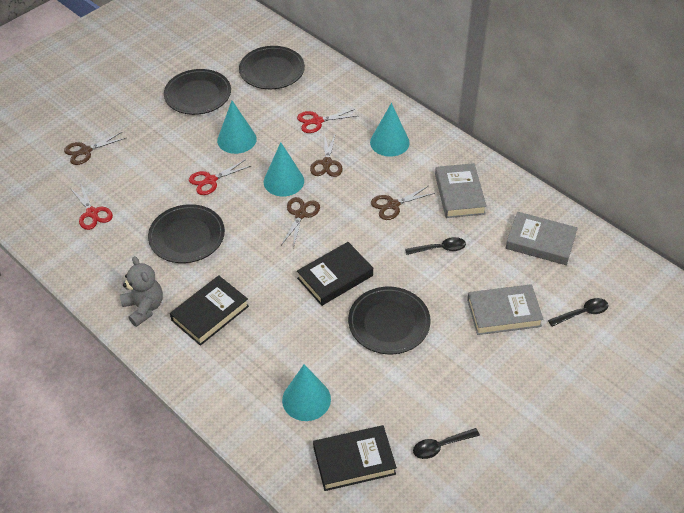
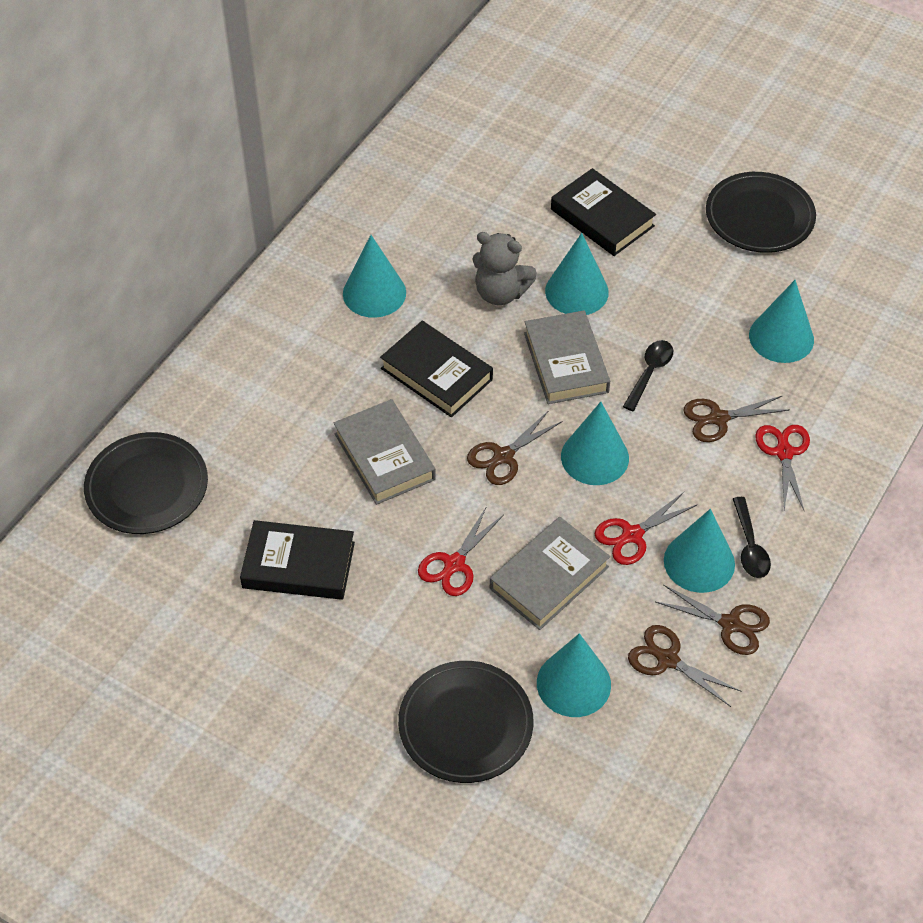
black plate: 4 -> 3
black spoon: 3 -> 2
turquoise cone: 4 -> 6

